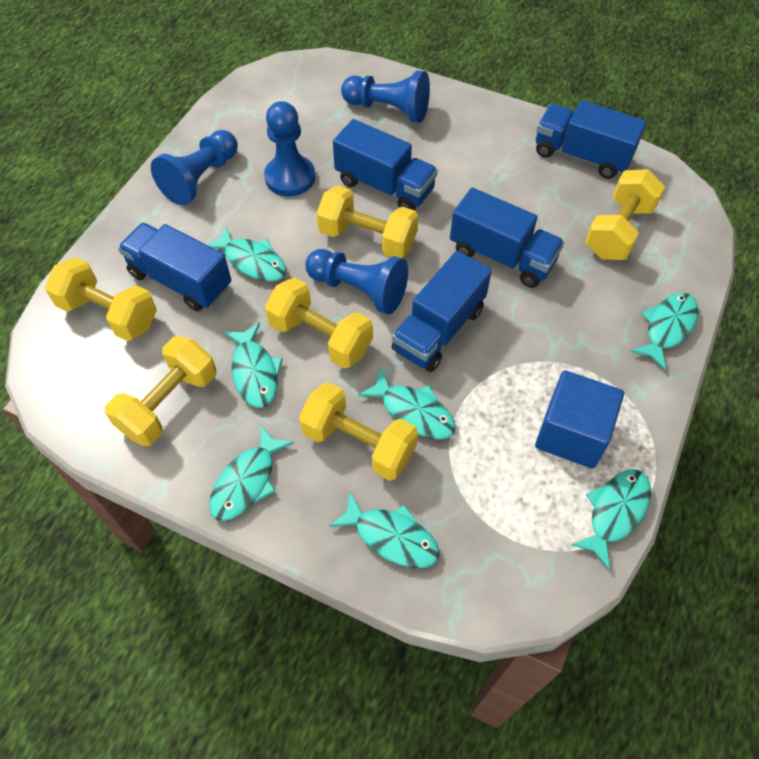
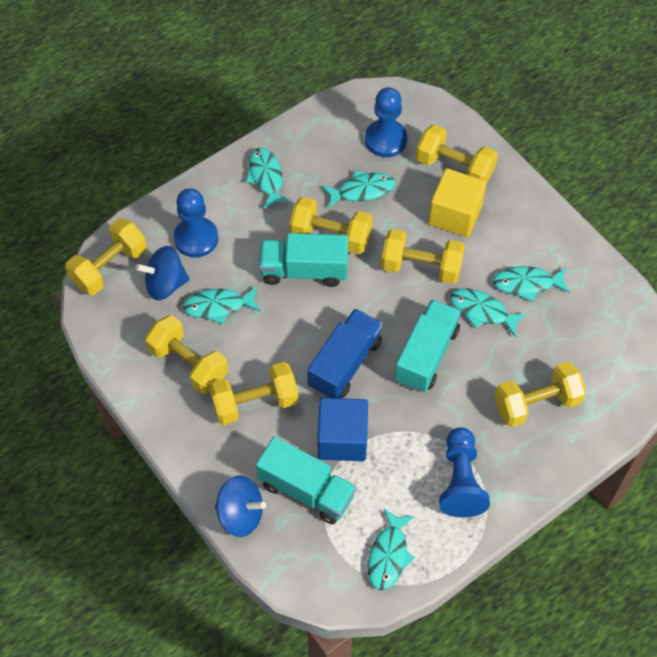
blue pawn: 4 -> 3
blue spinning top: 0 -> 2
blue truck: 5 -> 1
turquoise fish: 7 -> 6
turquoise truck: 0 -> 3
yellow cube: 0 -> 1
yellow dumbbell: 6 -> 7

